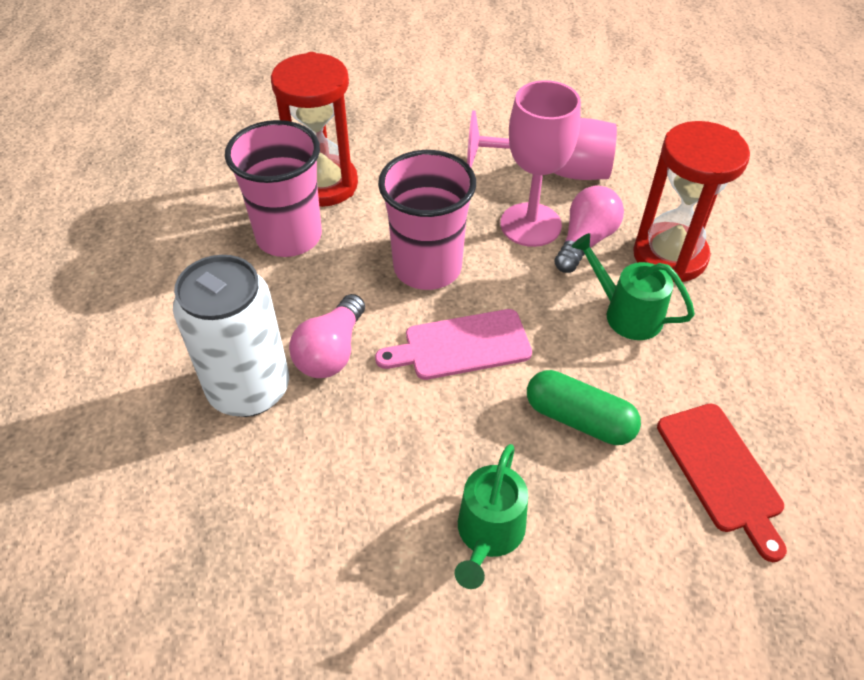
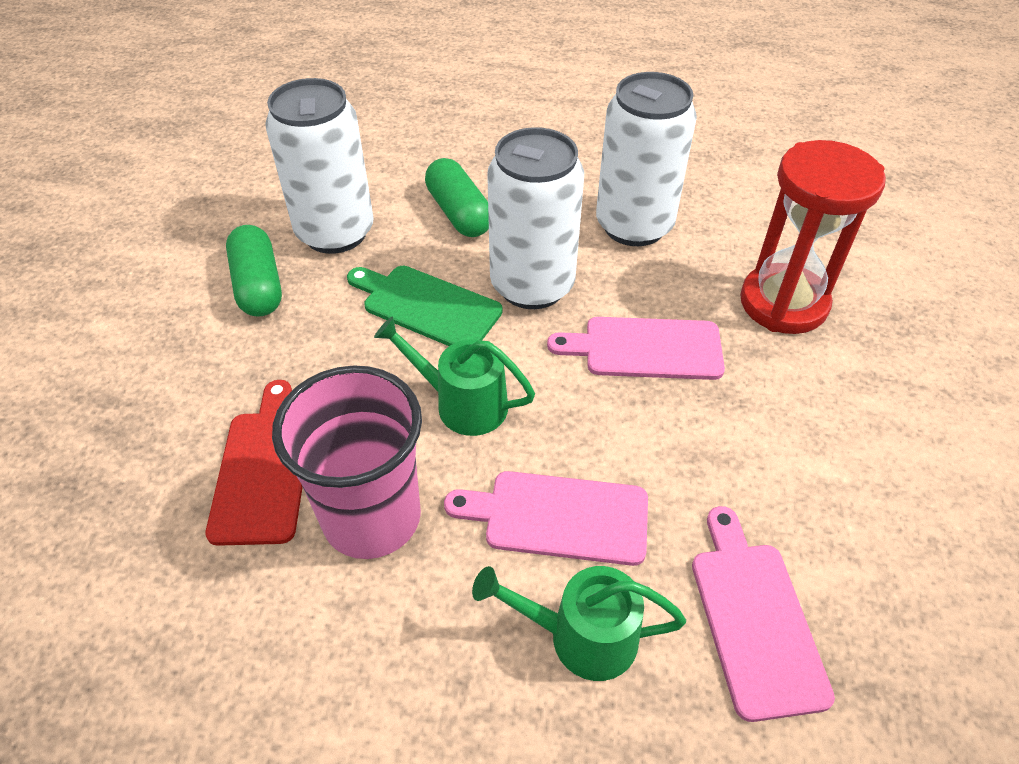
green capsule: 1 -> 2
green cutting board: 0 -> 1
pink cup: 2 -> 1
pink cutting board: 1 -> 3
pink goblet: 2 -> 0
pink light bulb: 2 -> 0
red hourglass: 2 -> 1
white can: 1 -> 3

